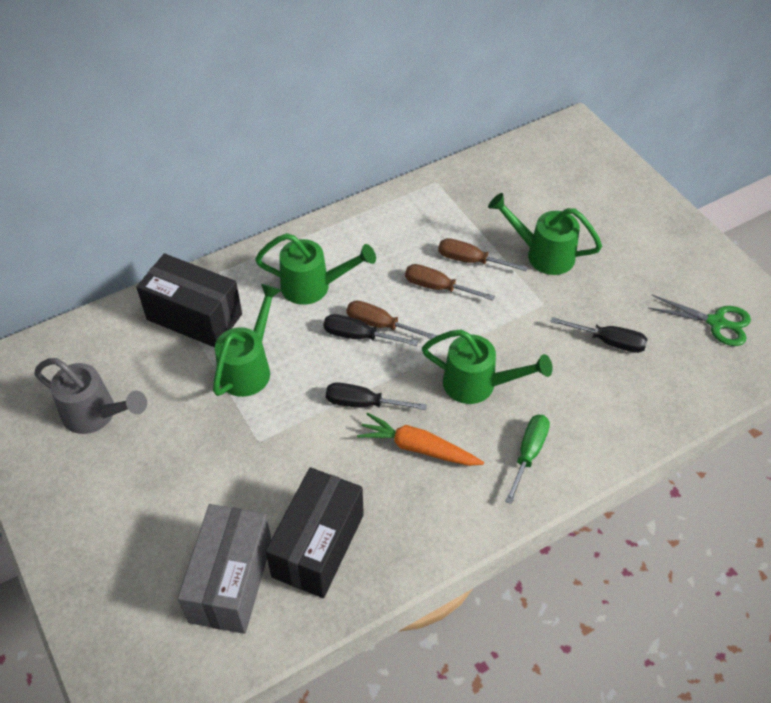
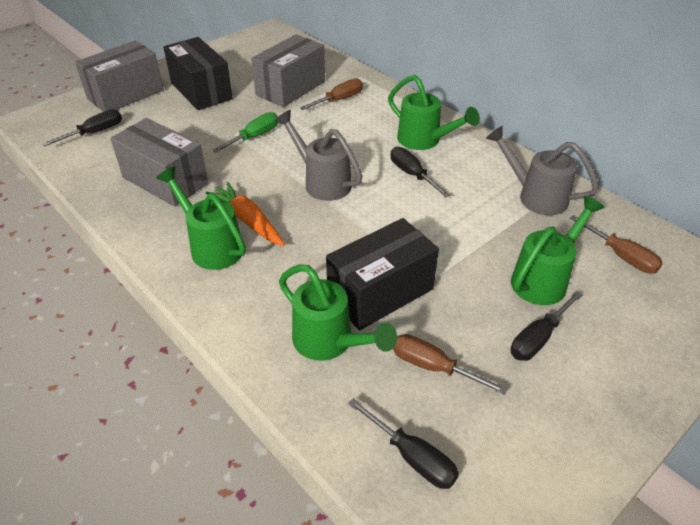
black screwdriver: 3 -> 4
green scissors: 1 -> 0
grey box: 1 -> 3
grey watering can: 1 -> 2

